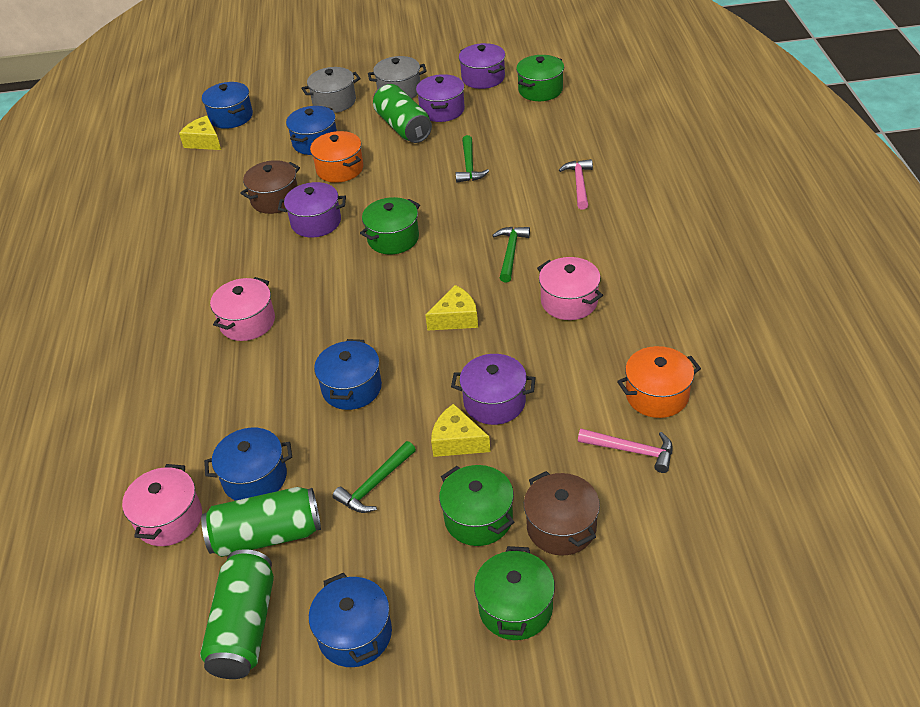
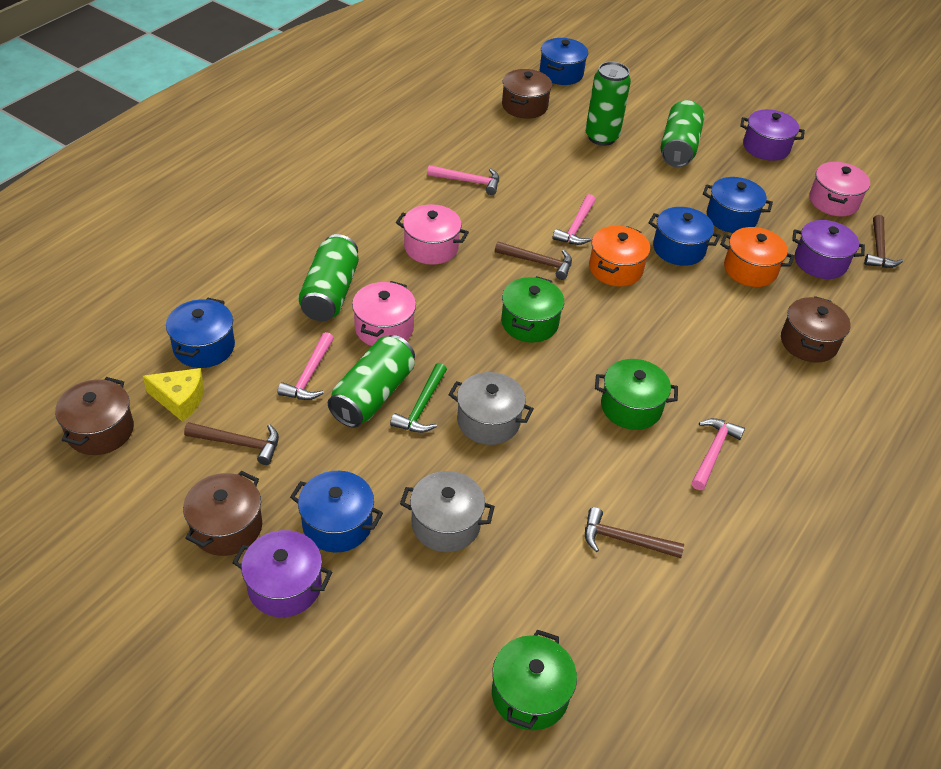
brown hammer: 0 -> 4
brown pot: 2 -> 4
green can: 3 -> 4
green hammer: 3 -> 1
green pot: 4 -> 3
pink hammer: 2 -> 4
purple pot: 4 -> 3
yellow cheese: 3 -> 1

